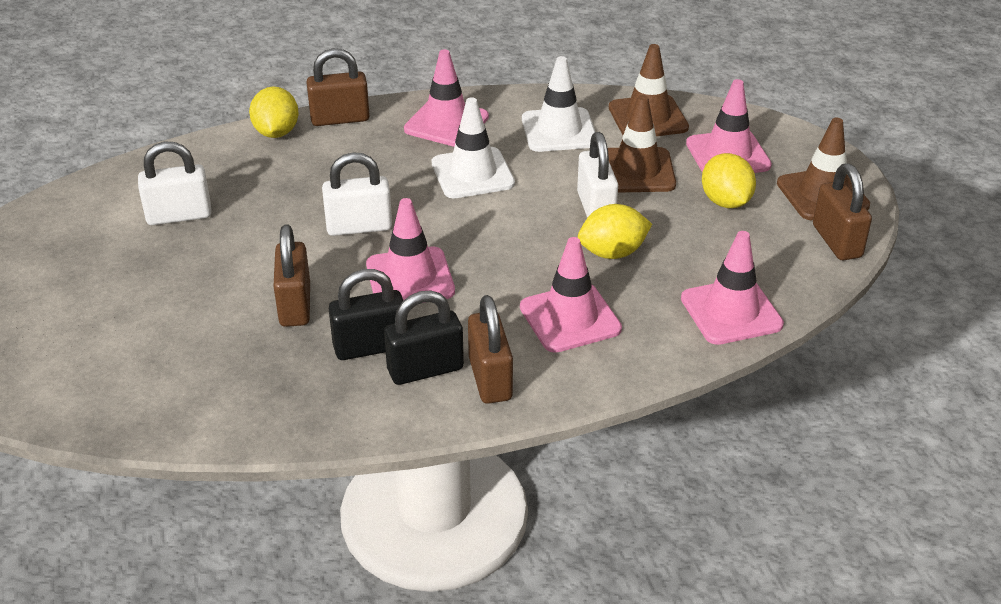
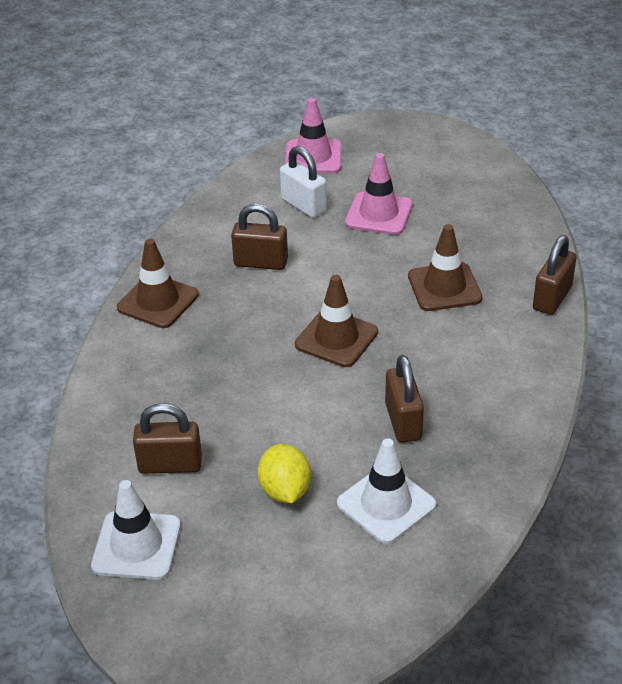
black padlock: 2 -> 0
pink traffic cone: 5 -> 2
white padlock: 3 -> 1
yellow lemon: 3 -> 1

